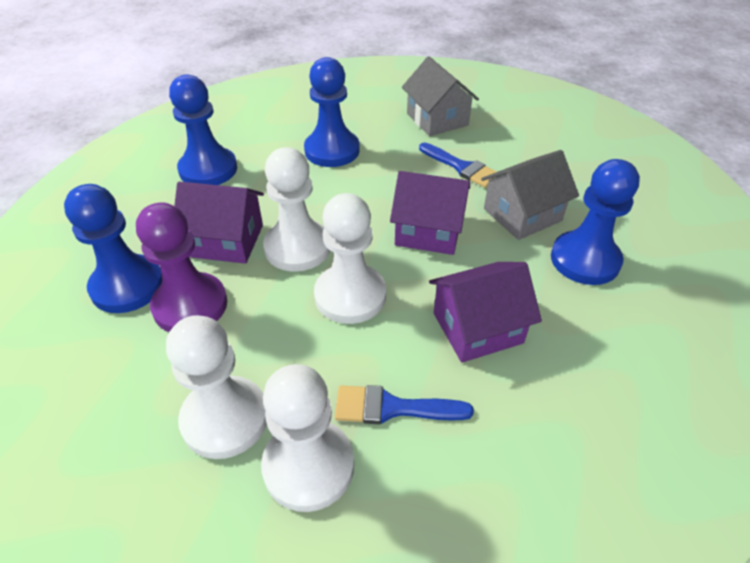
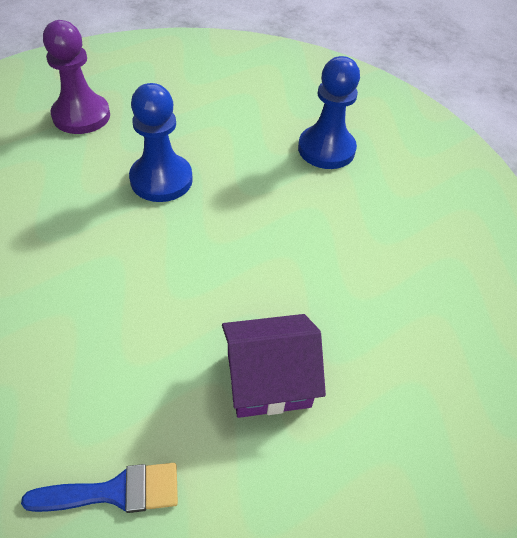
blue brush: 2 -> 1
blue pawn: 4 -> 2
grey house: 2 -> 0
purple house: 3 -> 1
white pawn: 4 -> 0

